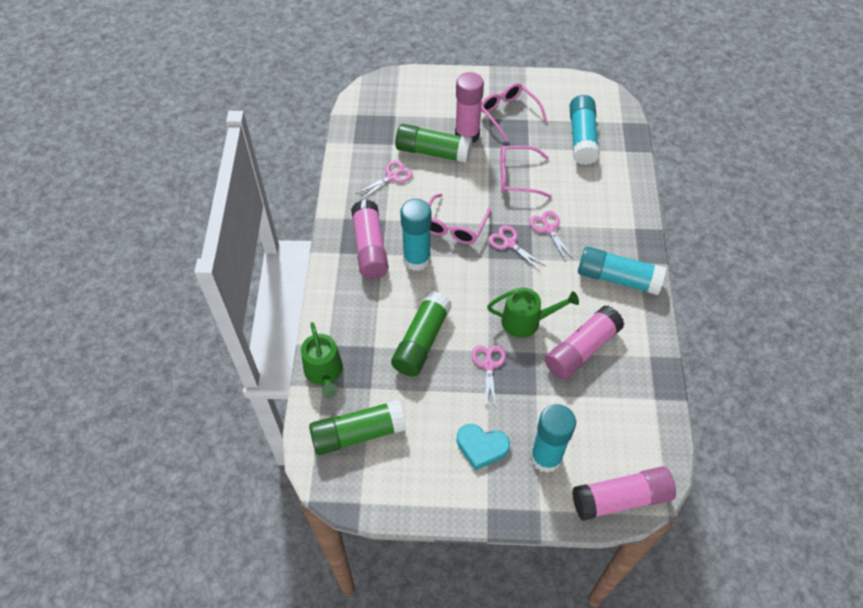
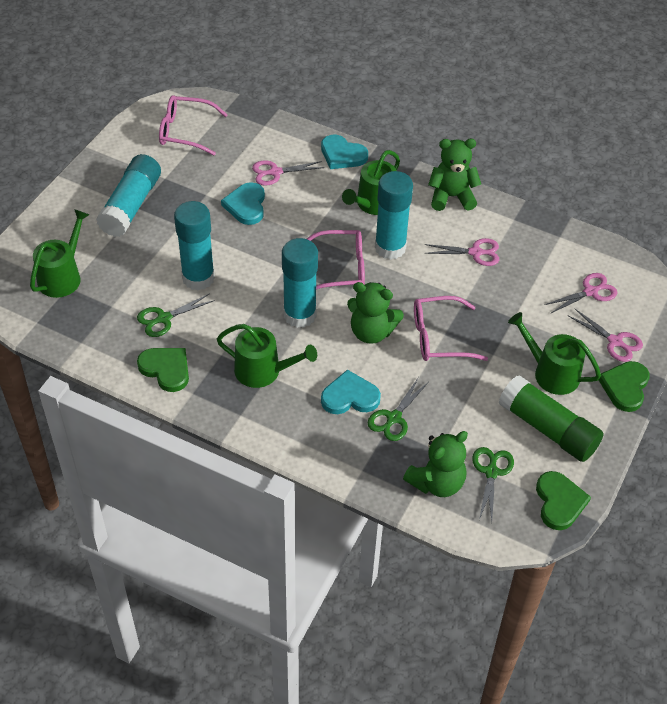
green glue stick: 3 -> 1
green heart: 0 -> 3
green scissors: 0 -> 3
green teddy bear: 0 -> 3
green watering can: 2 -> 4
pink glue stick: 4 -> 0
turquoise heart: 1 -> 3

